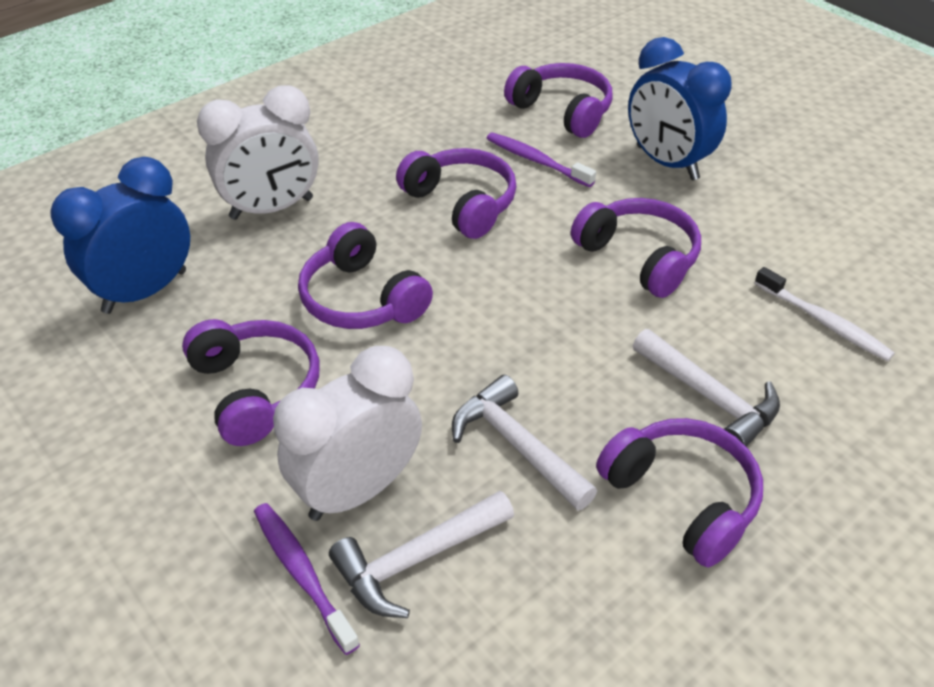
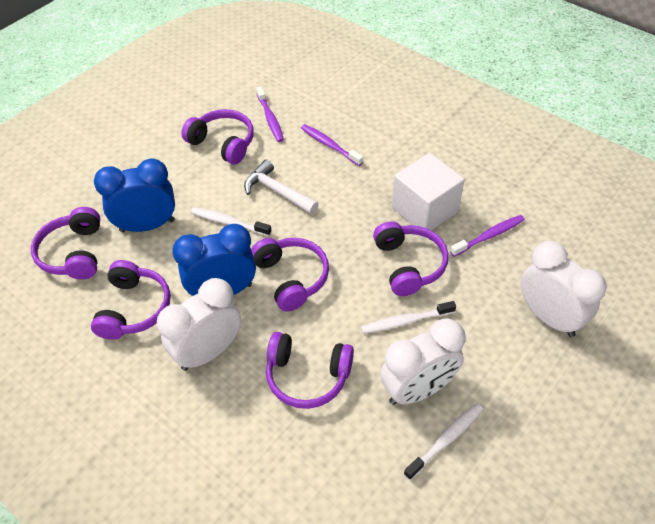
purple toothbrush: 2 -> 3
white clock: 2 -> 3
white cube: 0 -> 1
white hammer: 3 -> 1
white toothbrush: 1 -> 3

